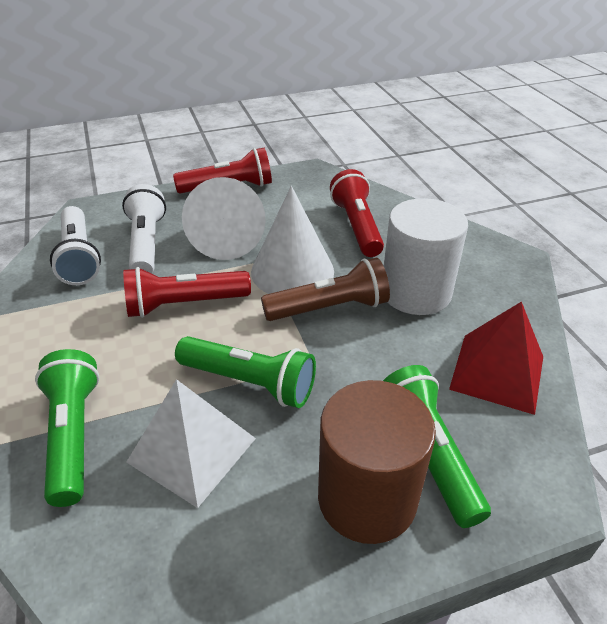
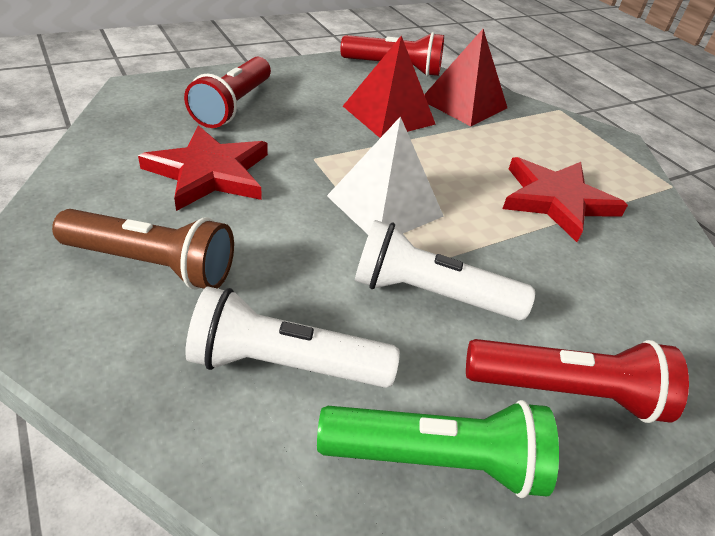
brown cylinder: 1 -> 0
green flashlight: 3 -> 1
red pyramid: 1 -> 2
red star: 0 -> 2
white cone: 2 -> 0
white cylinder: 1 -> 0

